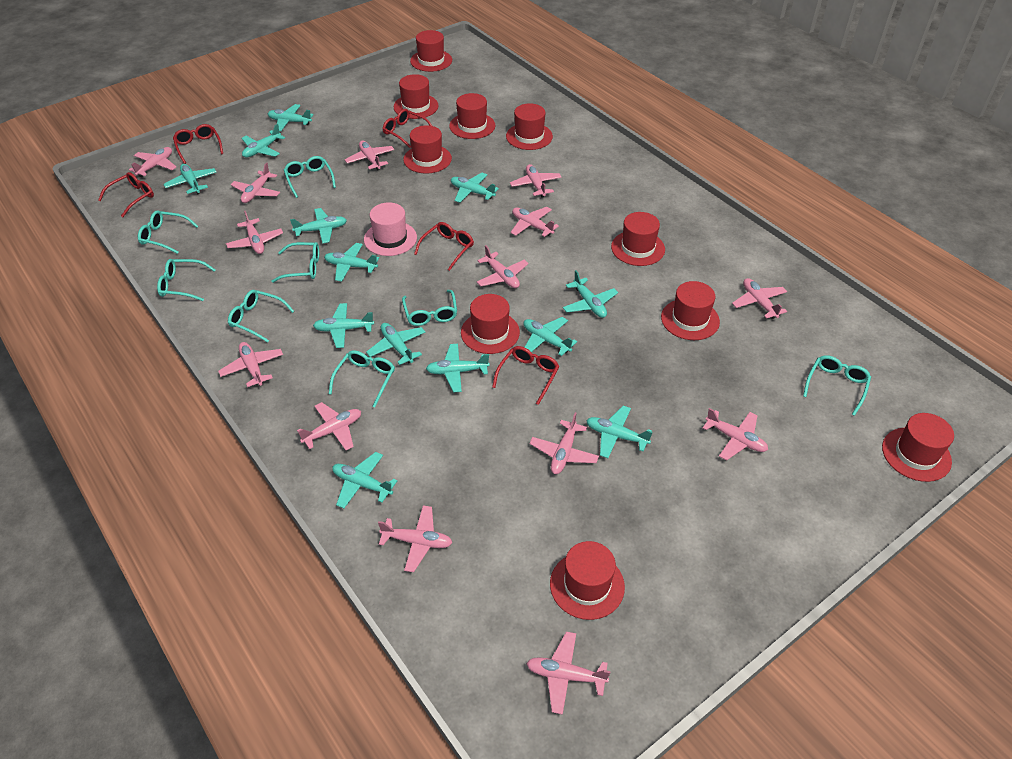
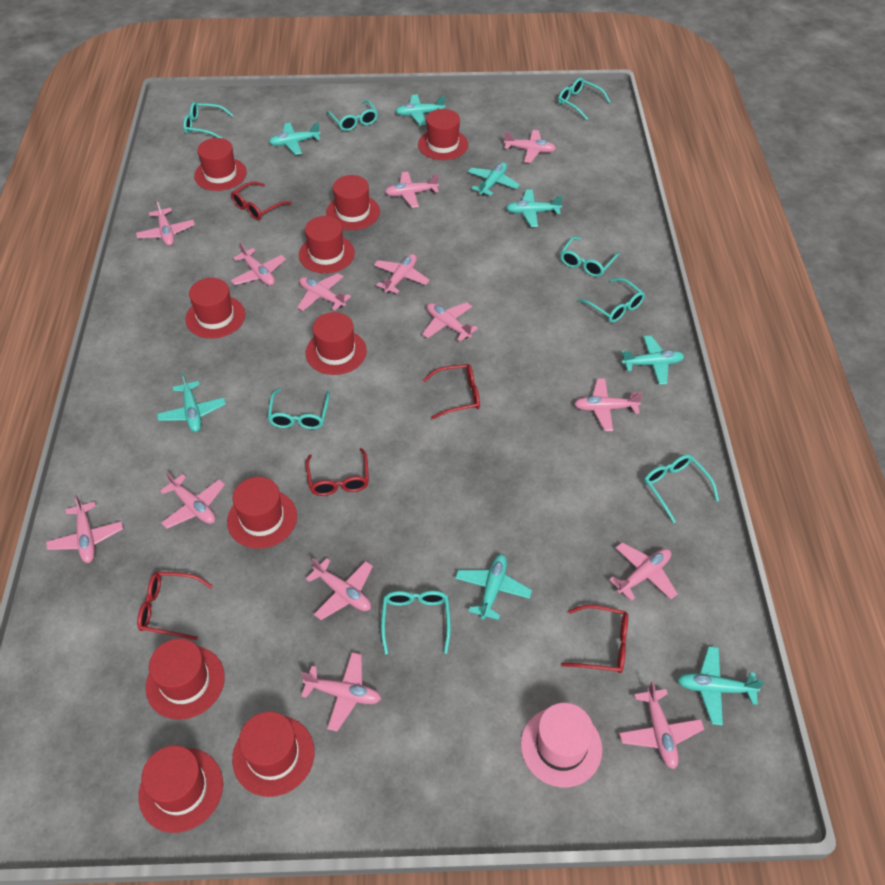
turquoise plane: 13 -> 8

